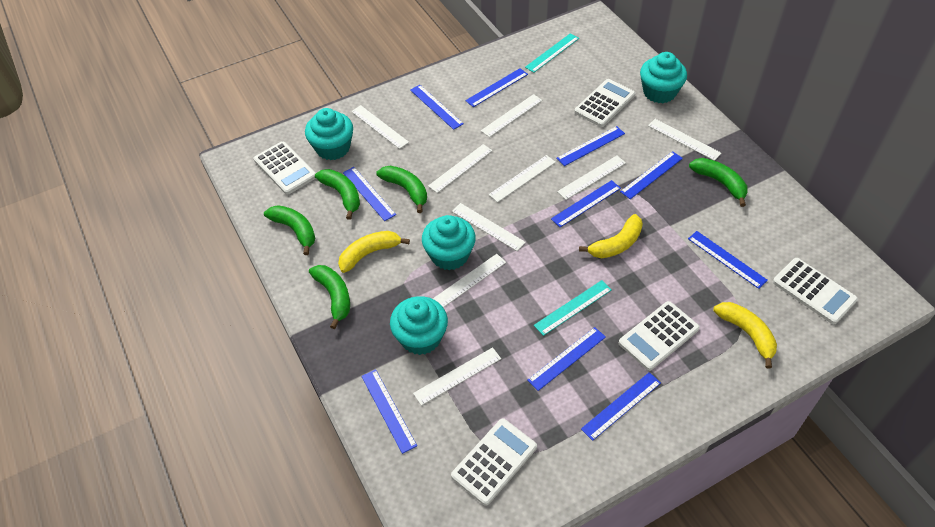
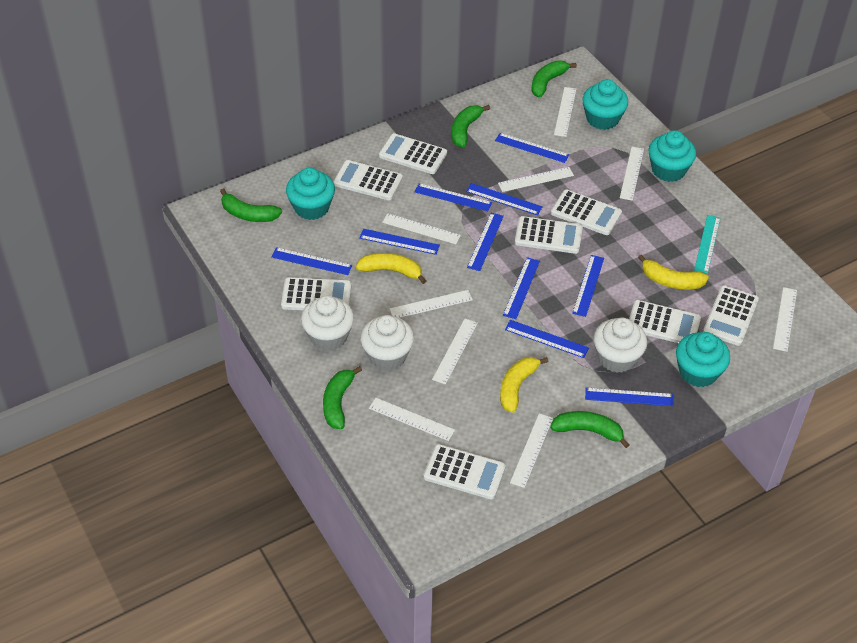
turquoise ruler: 2 -> 1
white calculator: 5 -> 8
white cupcake: 0 -> 3

